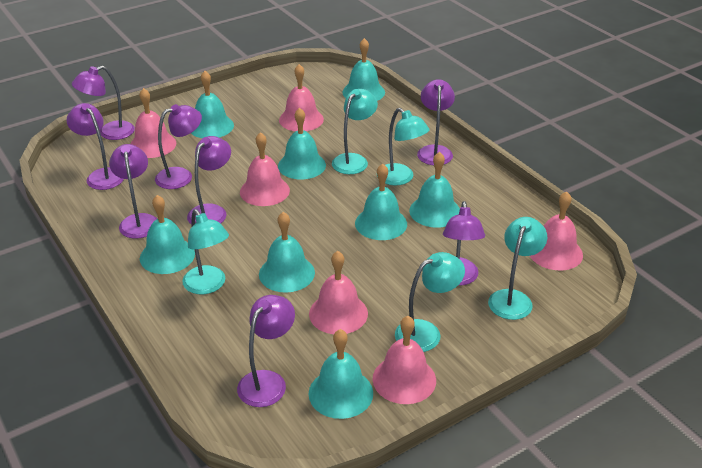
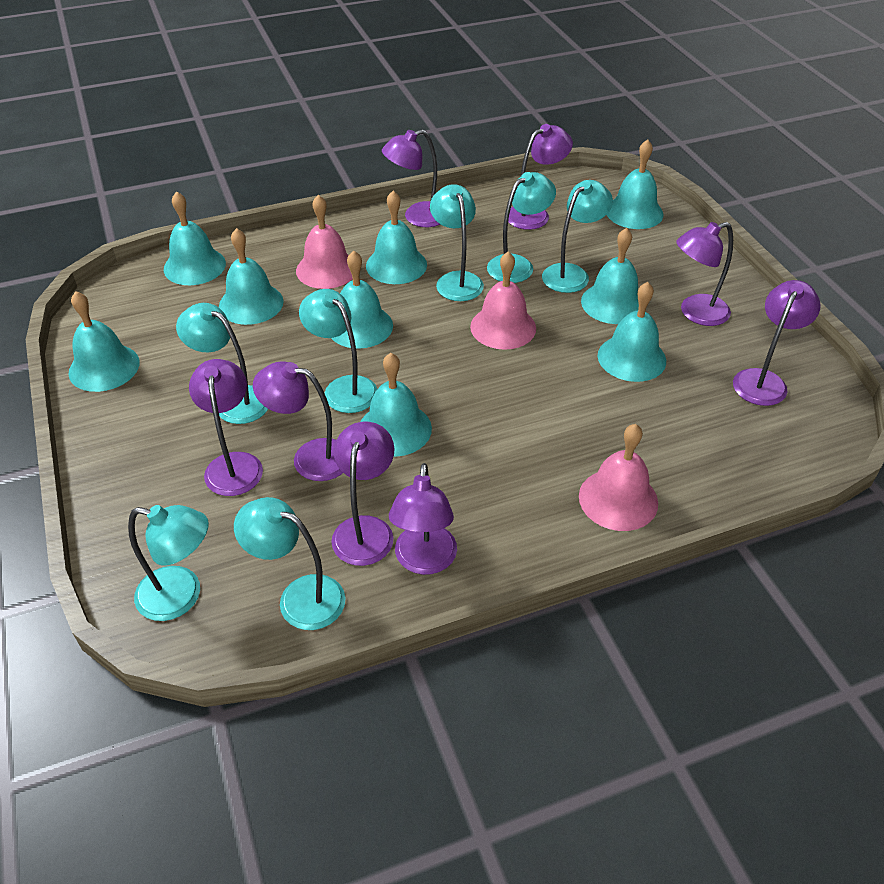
pink bell: 6 -> 3
turquoise bell: 8 -> 9
turquoise lamp: 5 -> 7

